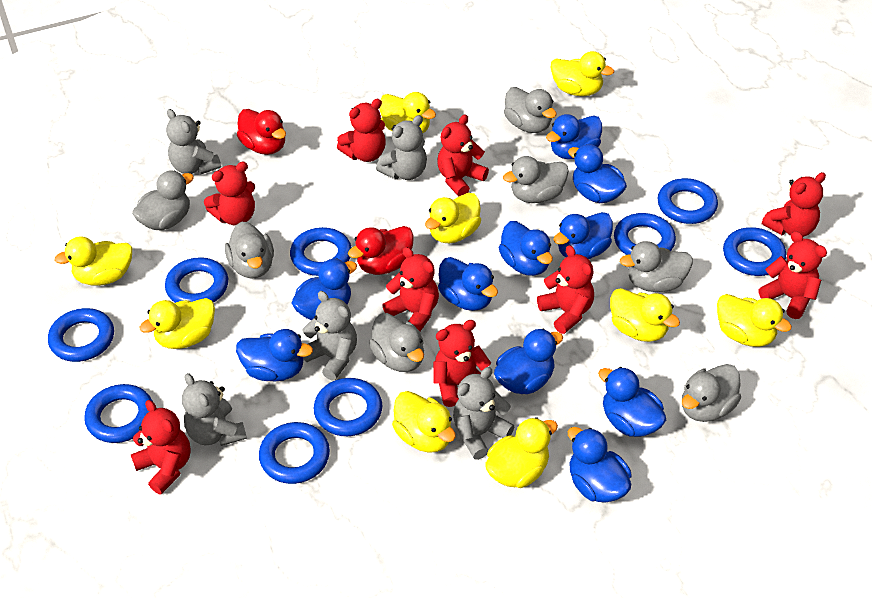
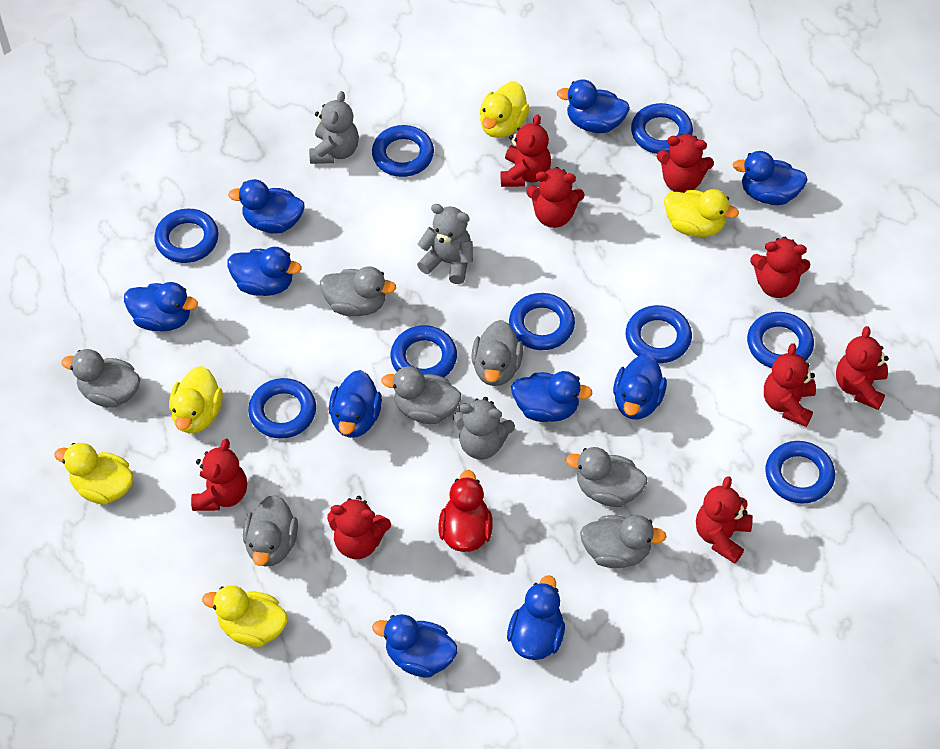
grey teddy bear: 5 -> 3
red duck: 2 -> 1
yellow duck: 9 -> 5

